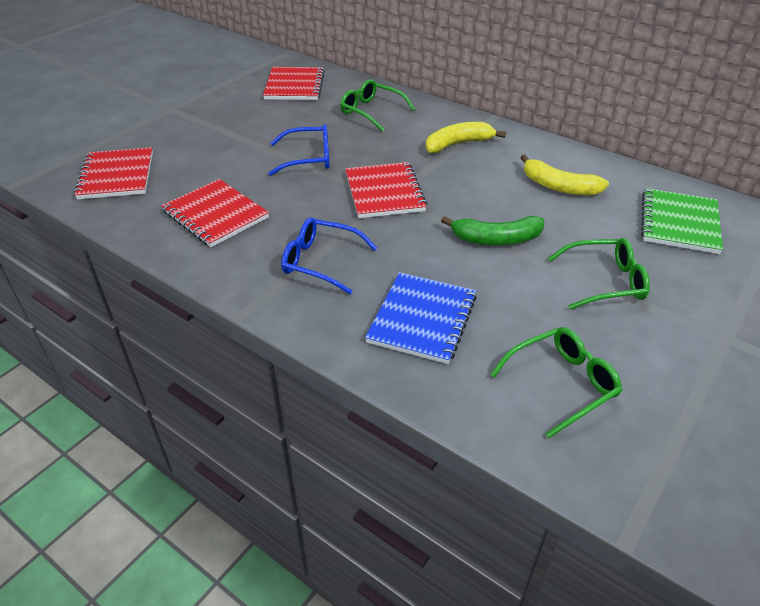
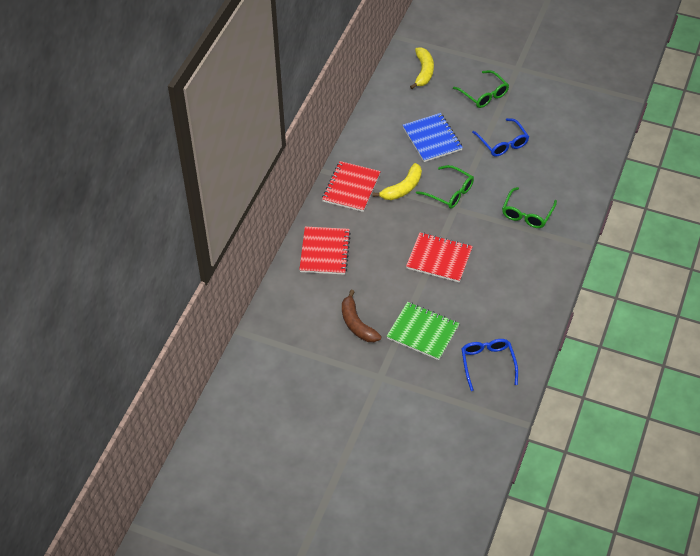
brown banana: 0 -> 1
green banana: 1 -> 0
red notebook: 4 -> 3

